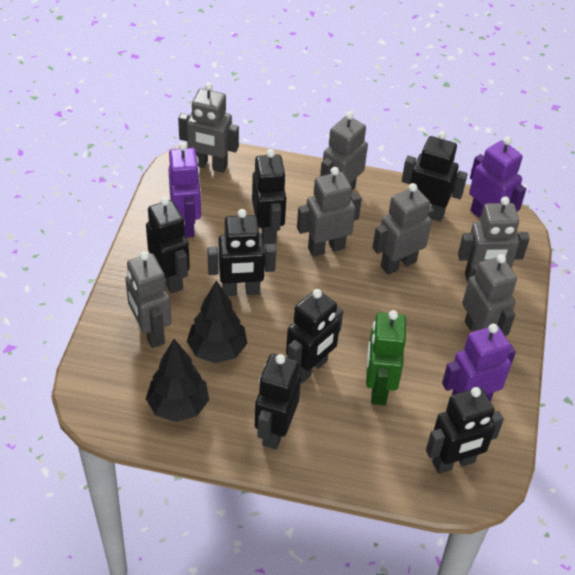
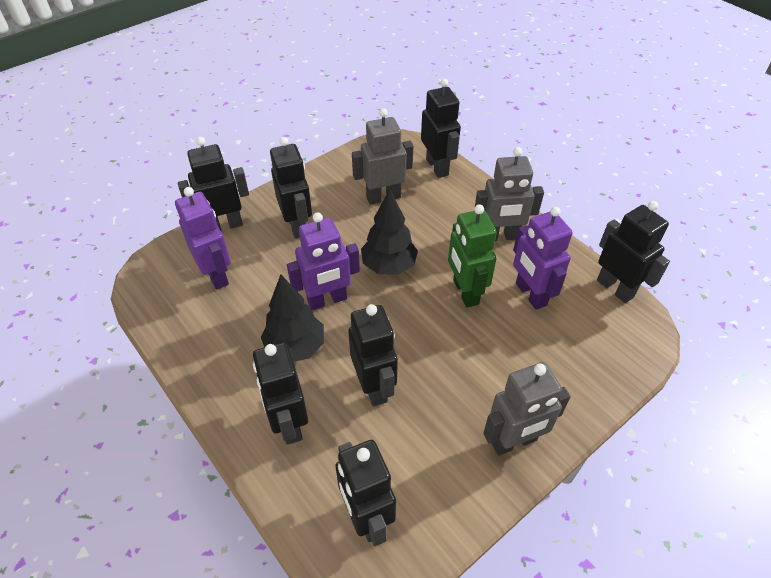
grey robot: 7 -> 3

